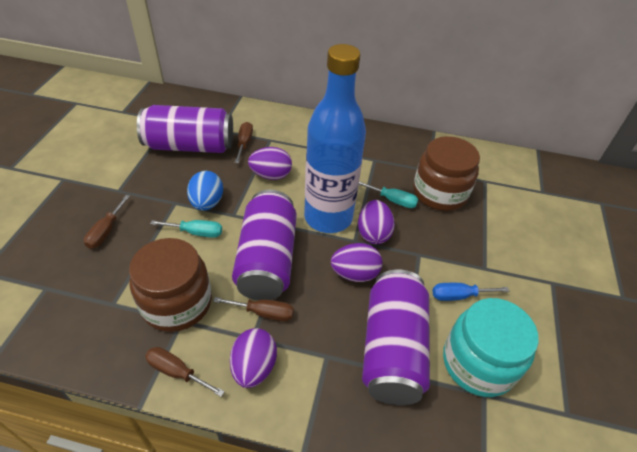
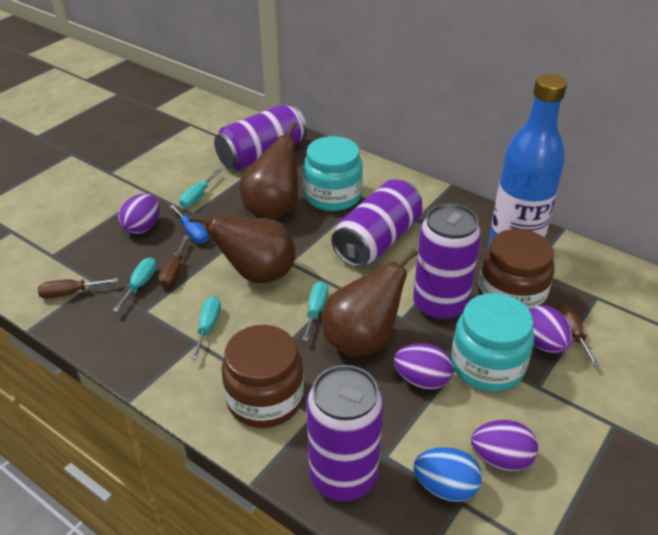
brown pear: 0 -> 3
brown screwdriver: 4 -> 3
purple can: 3 -> 4
turquoise jar: 1 -> 2
turquoise screwdriver: 2 -> 4

